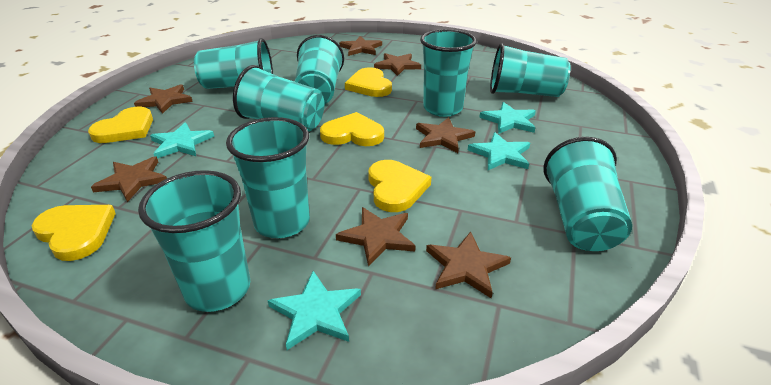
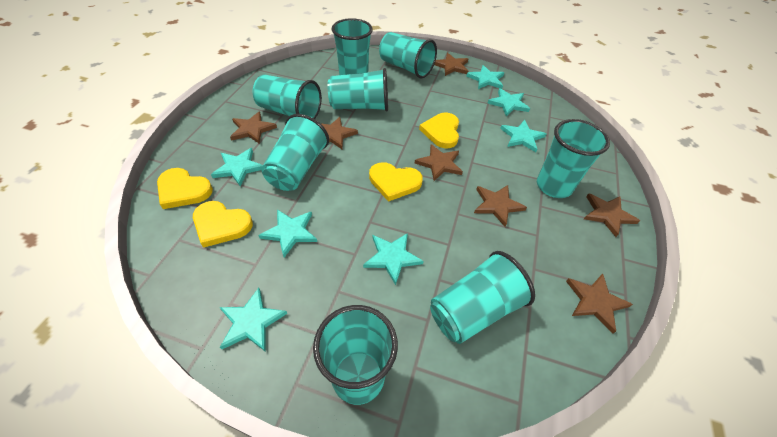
turquoise star: 4 -> 7
yellow heart: 5 -> 4

